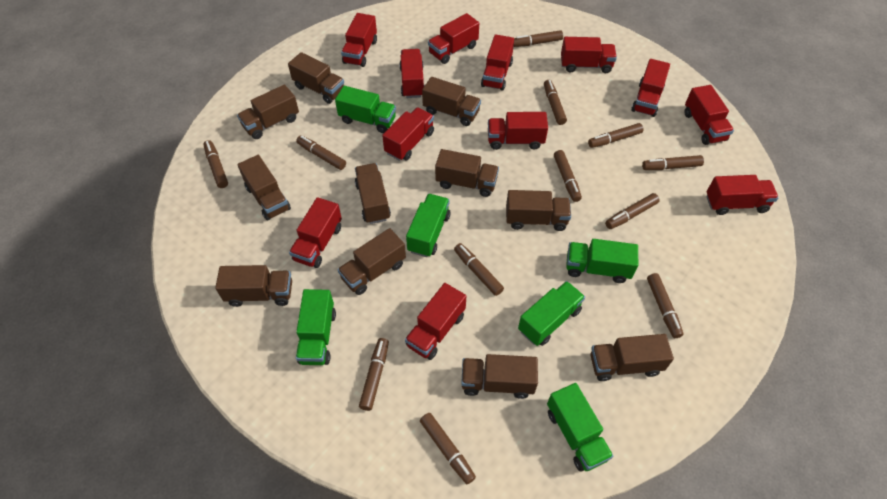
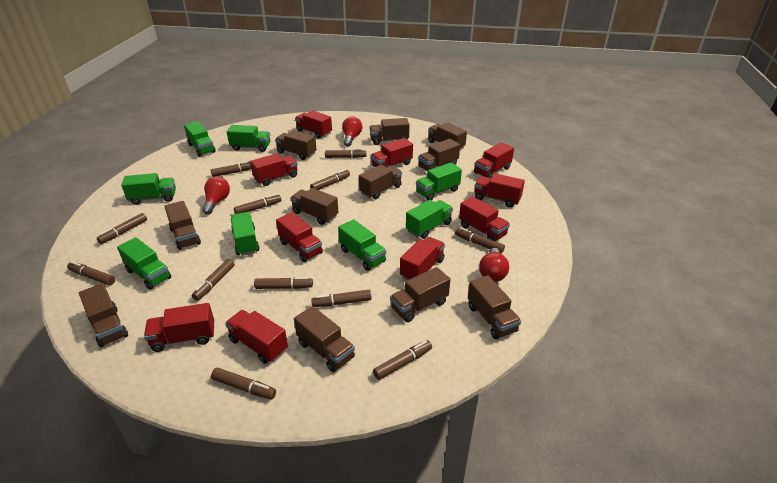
green truck: 6 -> 8
red light bulb: 0 -> 3
red truck: 12 -> 10

